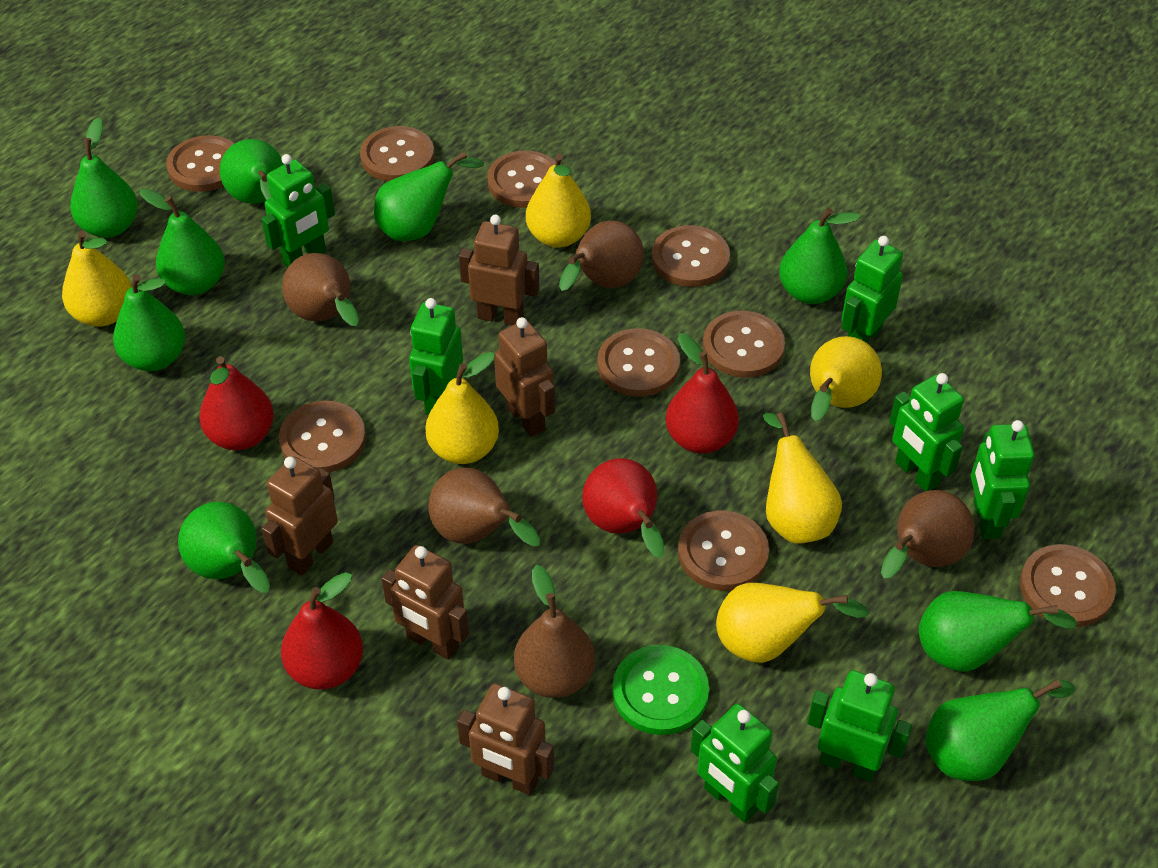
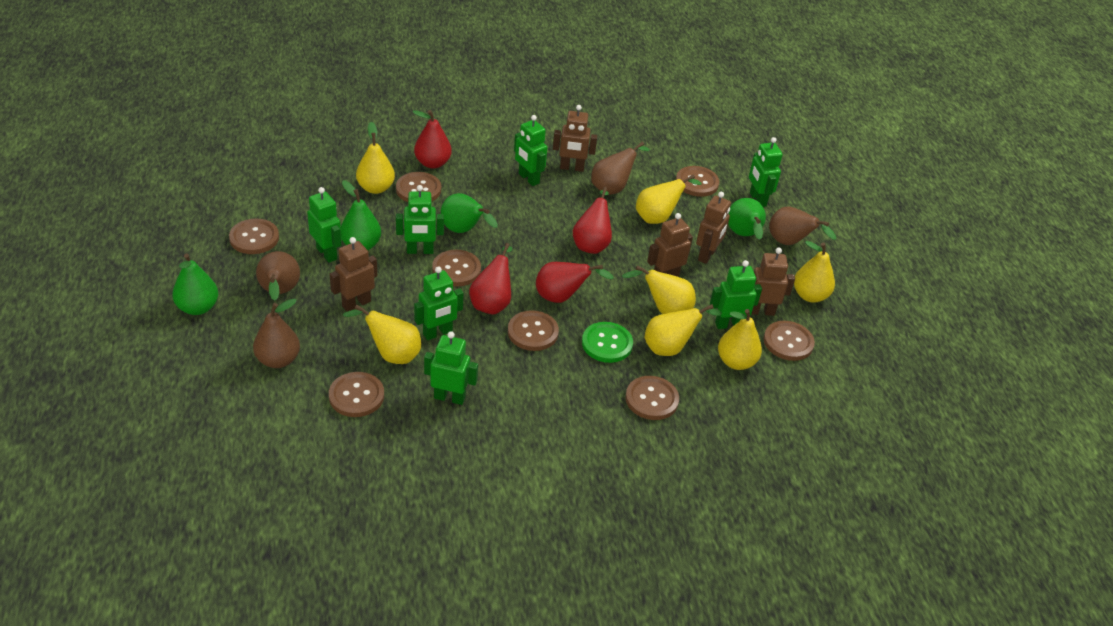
brown button: 9 -> 8
brown pear: 5 -> 4
green pear: 9 -> 4
yellow pear: 6 -> 7

